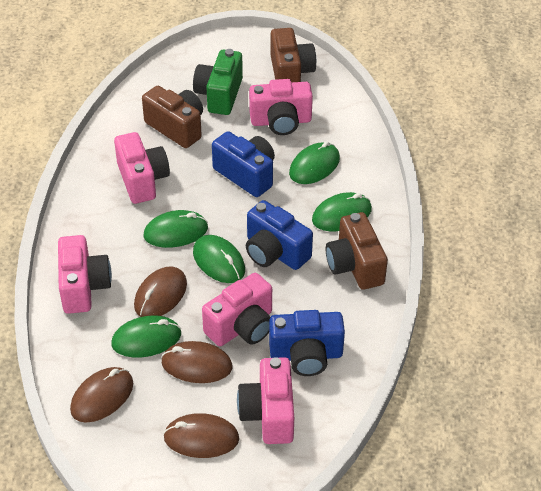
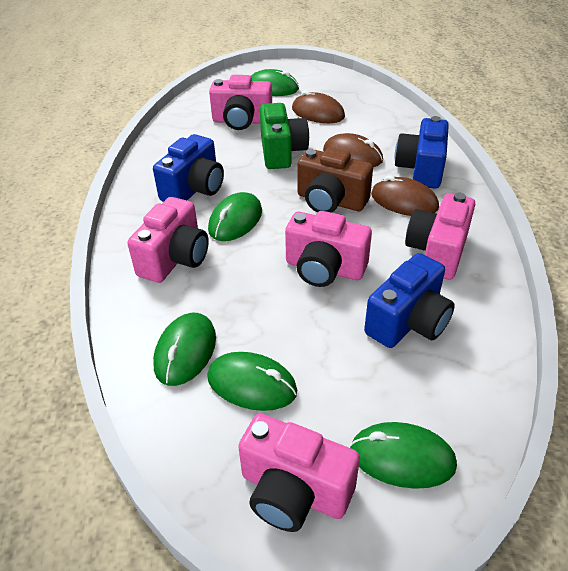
brown camera: 3 -> 1
brown mouse: 4 -> 3

